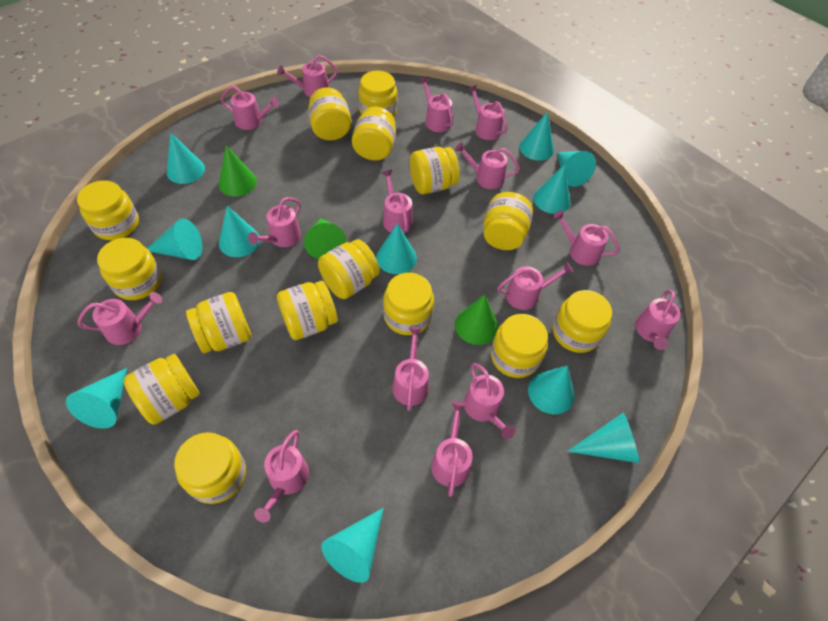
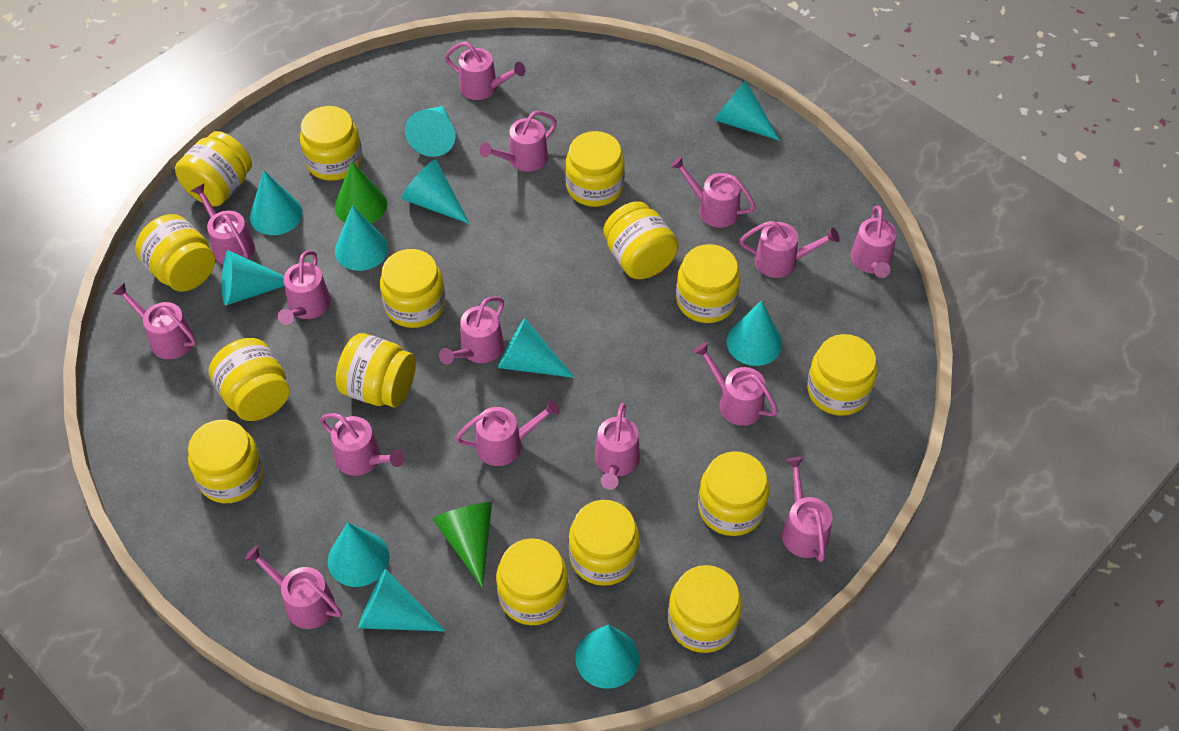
green cone: 3 -> 2

